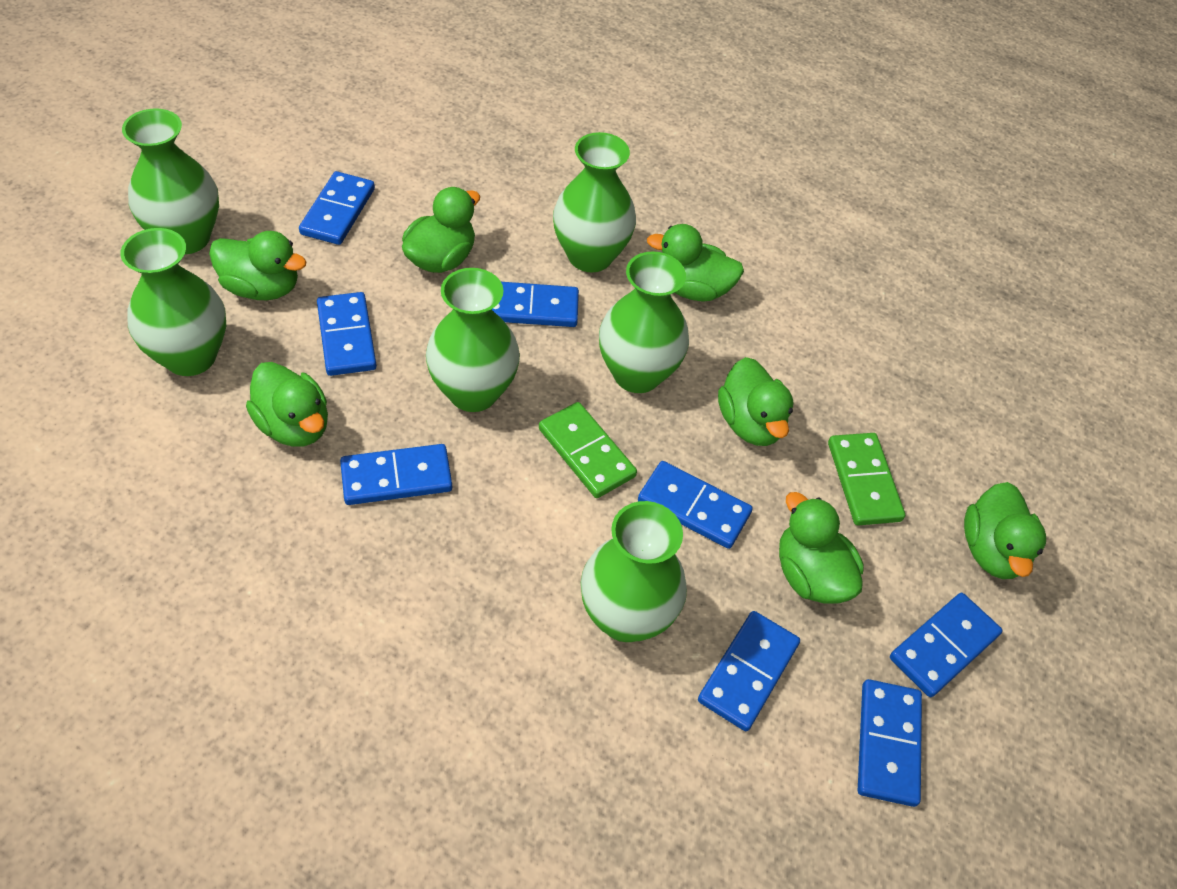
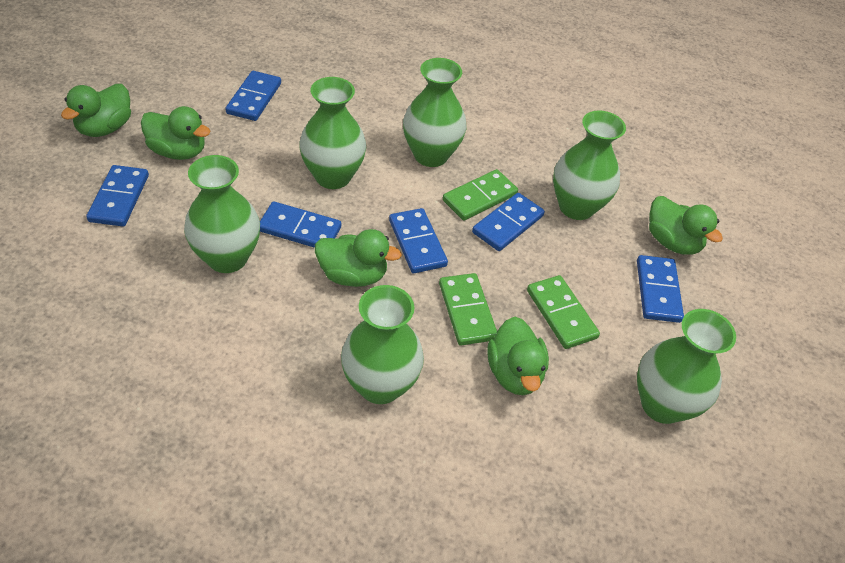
blue domino: 8 -> 6
green domino: 2 -> 3
green duck: 7 -> 5

